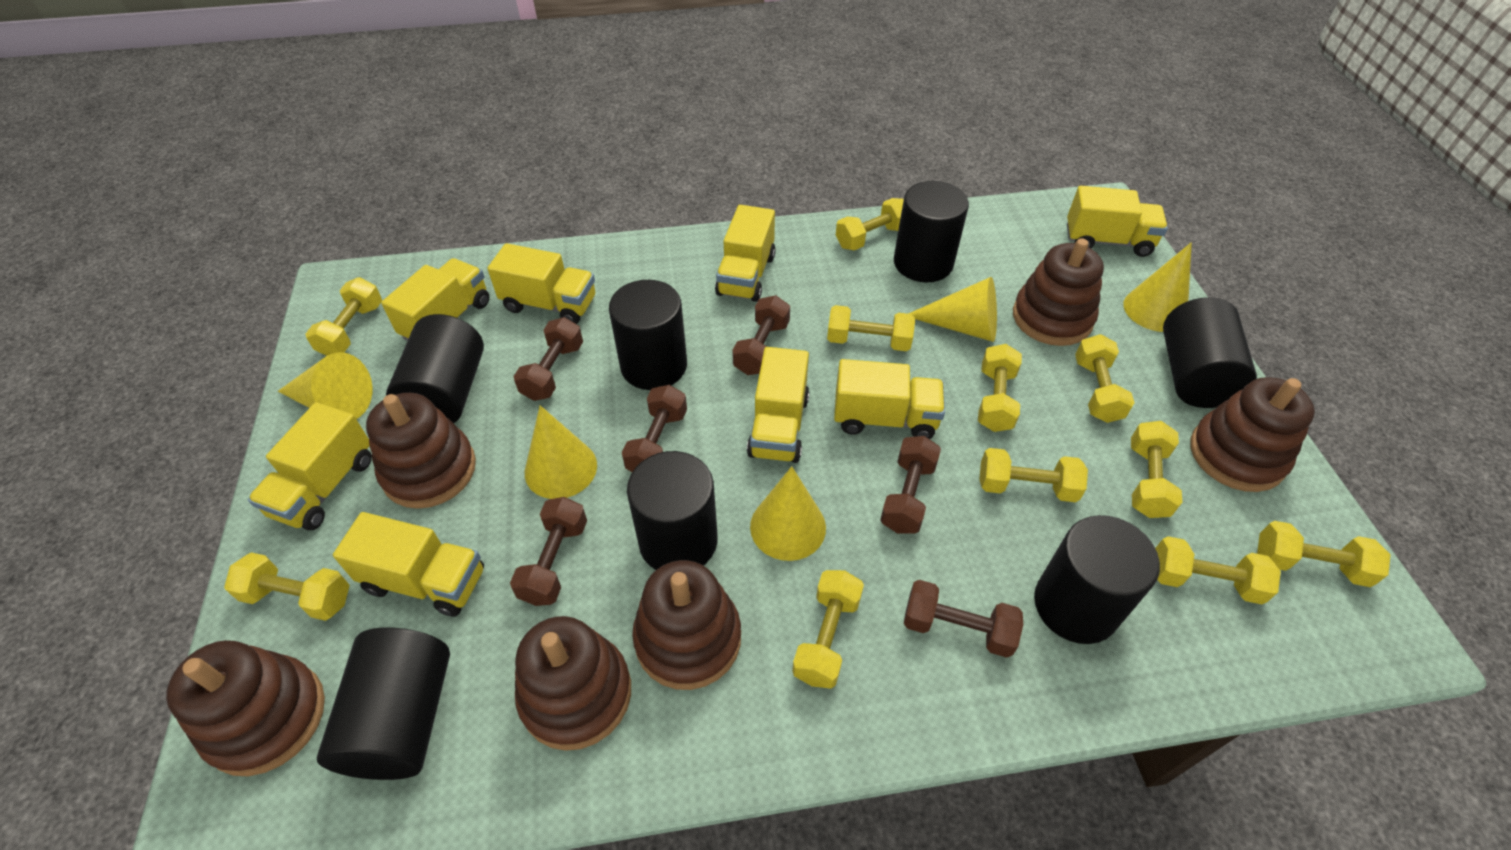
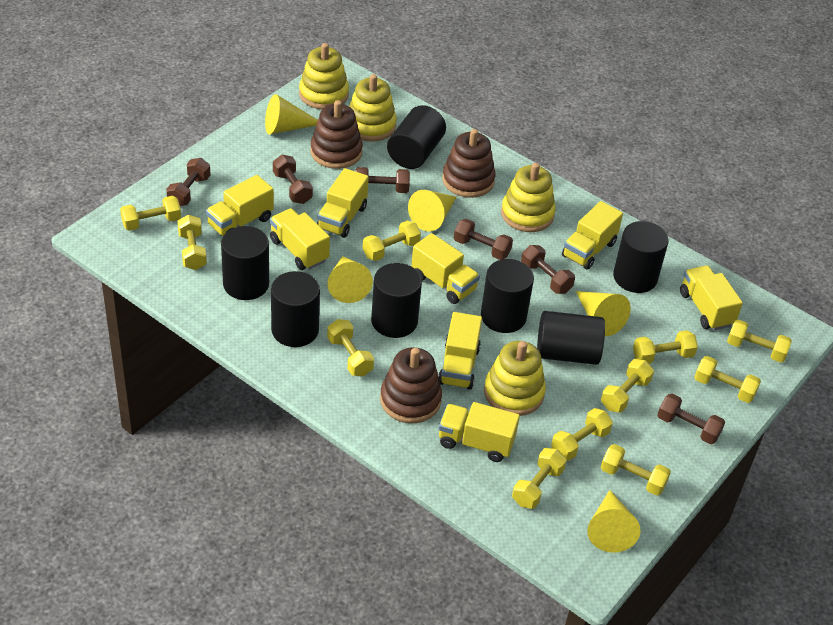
brown stacking toy: 6 -> 3
yellow stacking toy: 0 -> 4

